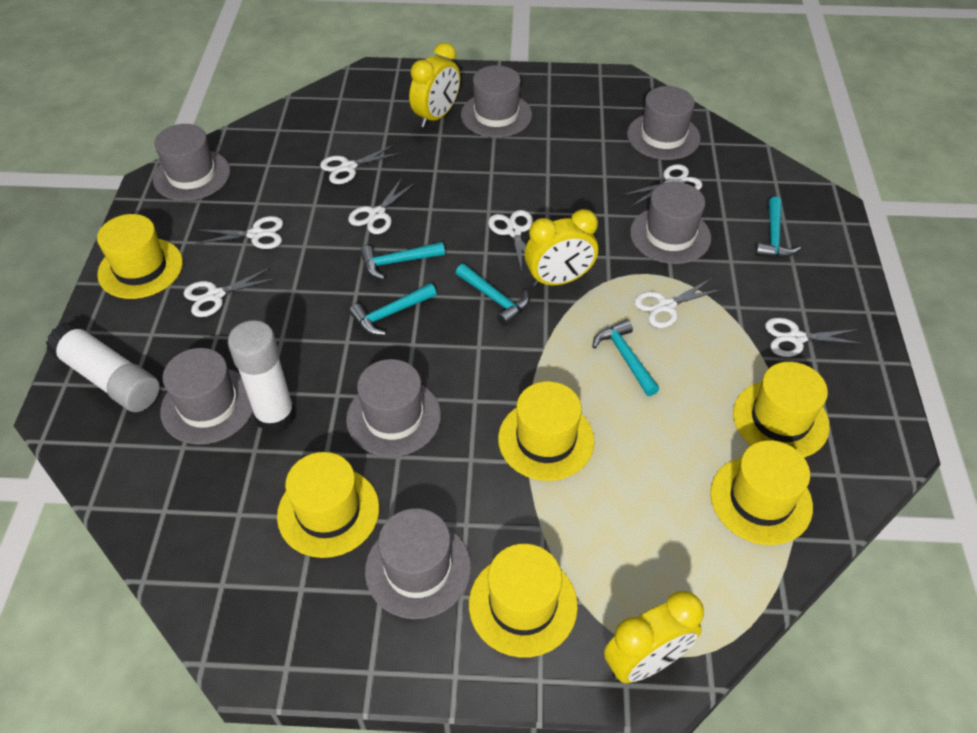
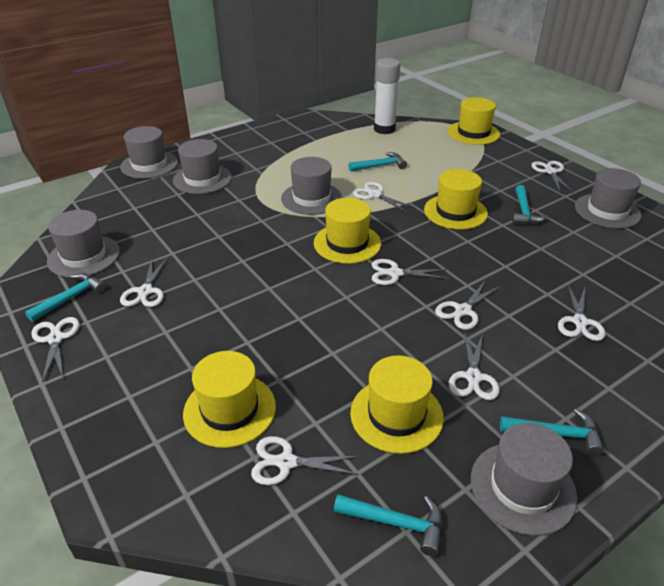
grey hat: 7 -> 6
white glue stick: 2 -> 1
white scissors: 8 -> 9
yellow clock: 3 -> 0
yellow hat: 6 -> 5

